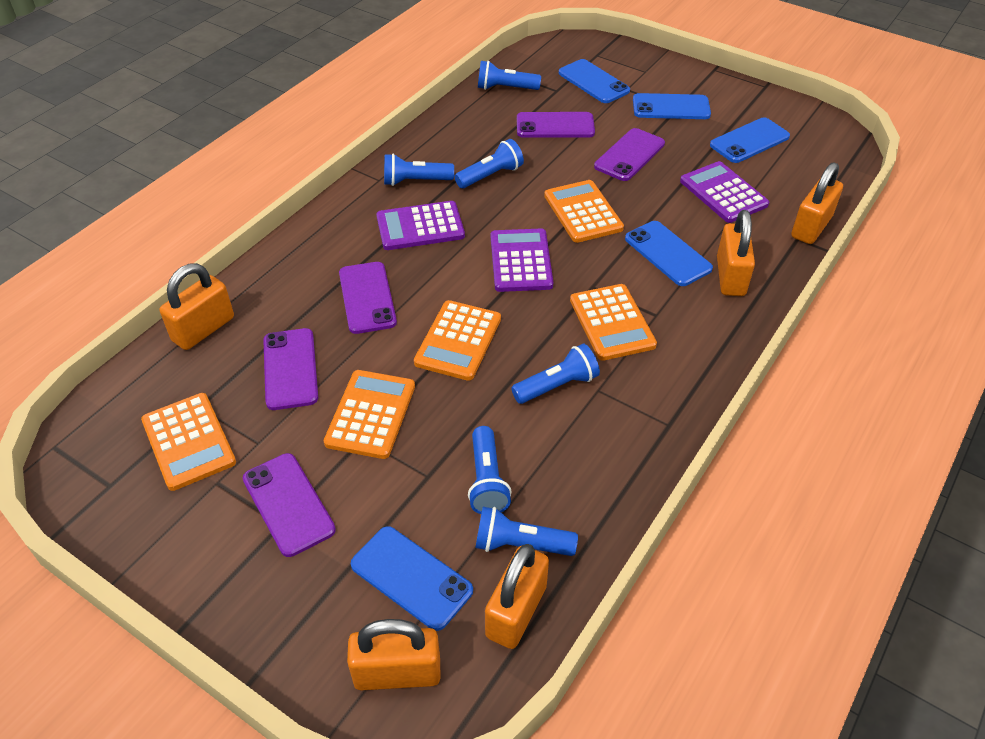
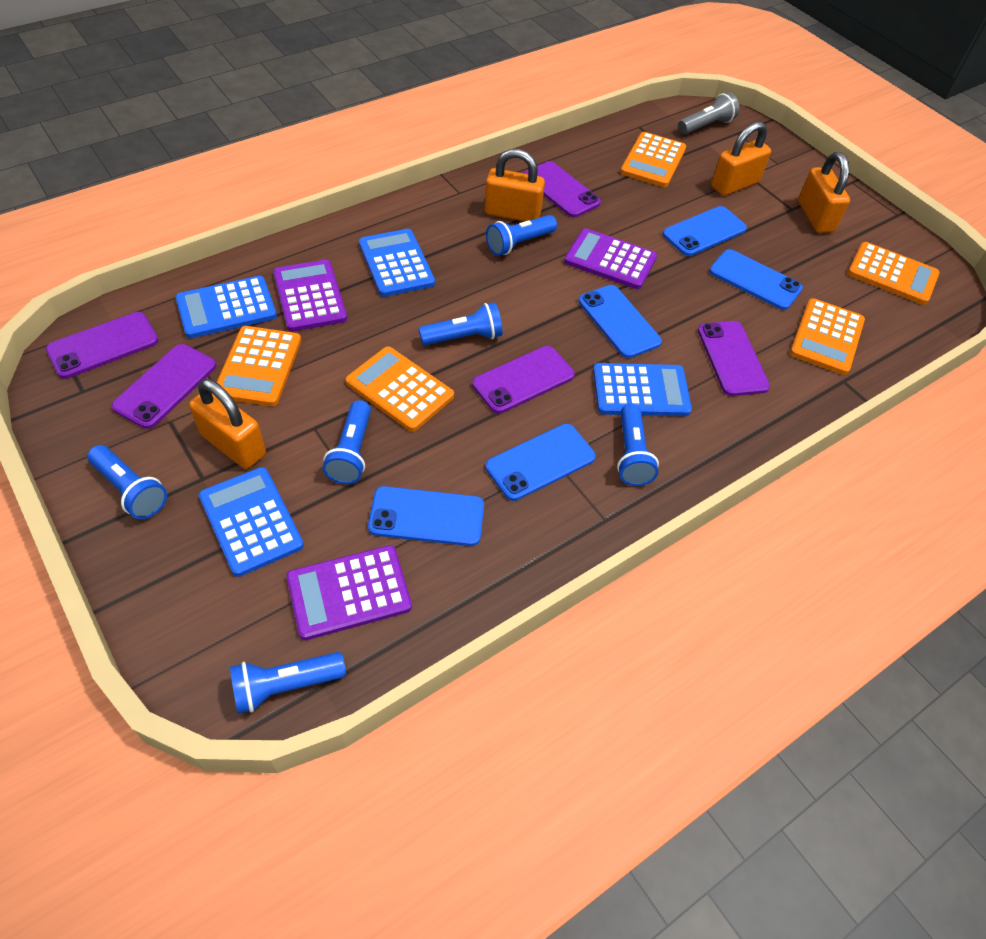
blue calculator: 0 -> 4
grey flashlight: 0 -> 1
orange padlock: 5 -> 4

